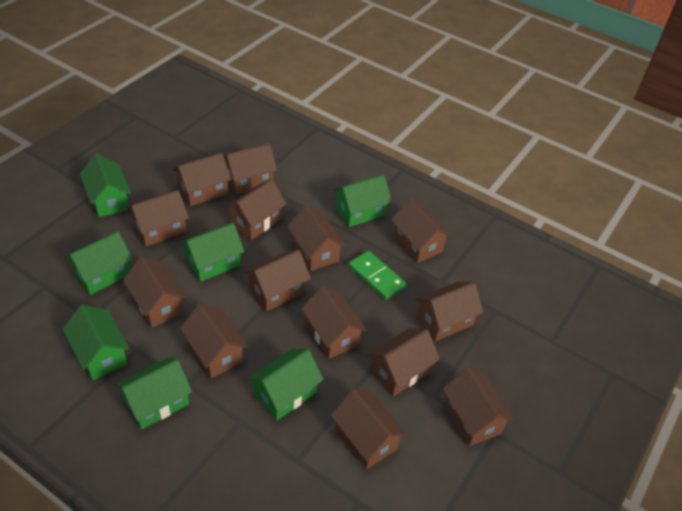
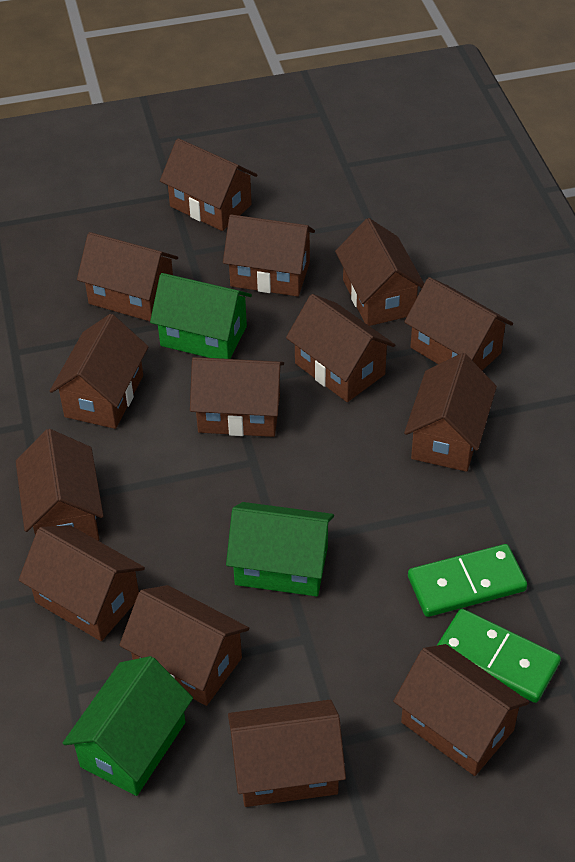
green domino: 1 -> 2
green house: 7 -> 3

